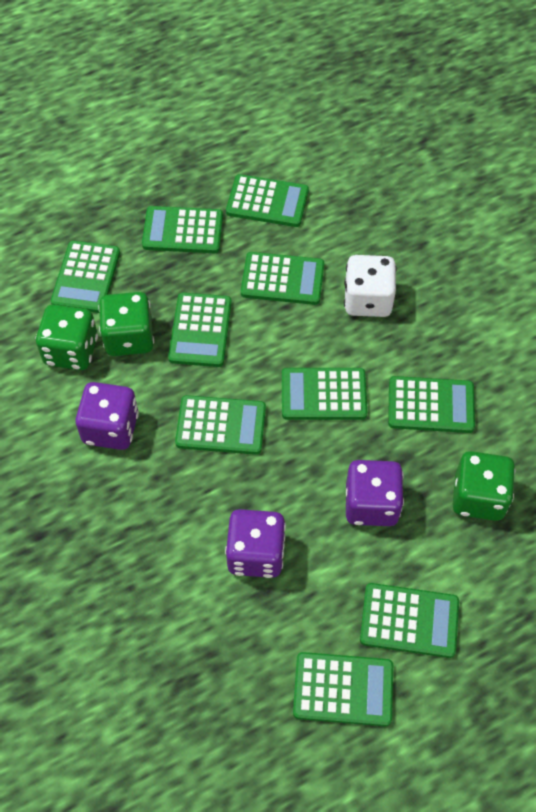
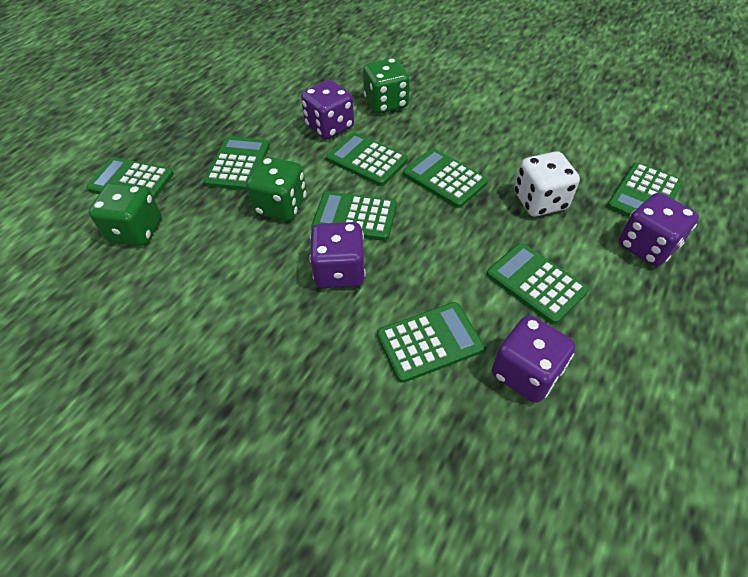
green calculator: 10 -> 8
purple dice: 3 -> 4

